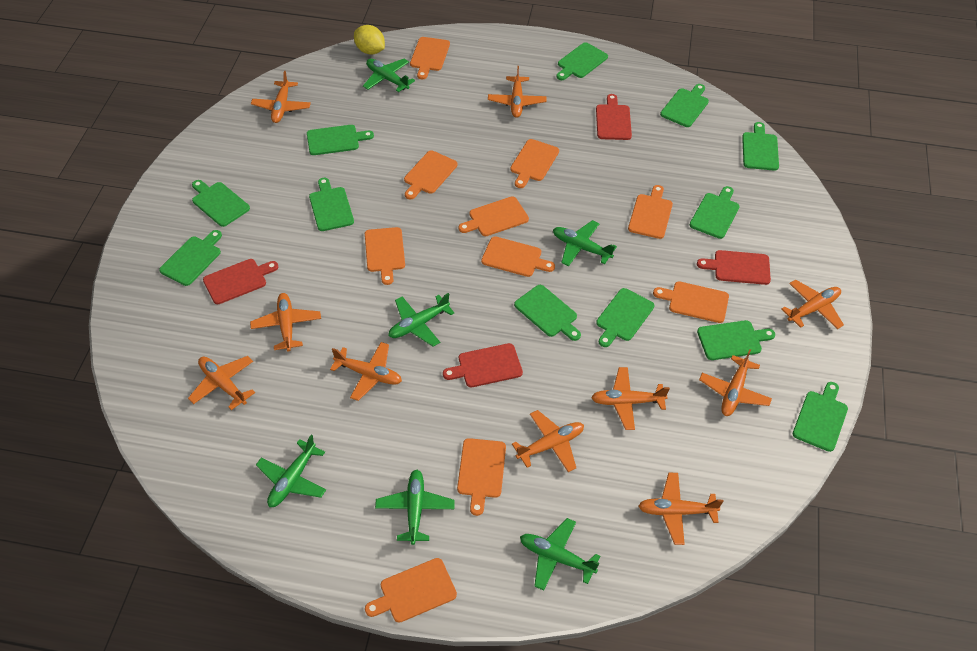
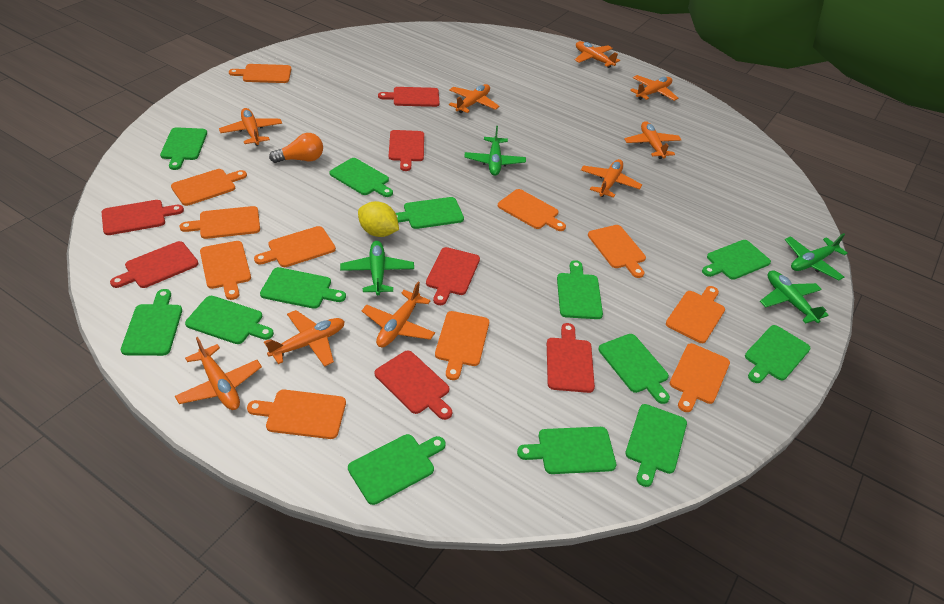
green cutting board: 12 -> 13
green plane: 6 -> 4
orange cutting board: 10 -> 11
orange light bulb: 0 -> 1
orange plane: 10 -> 9
red cutting board: 4 -> 7

